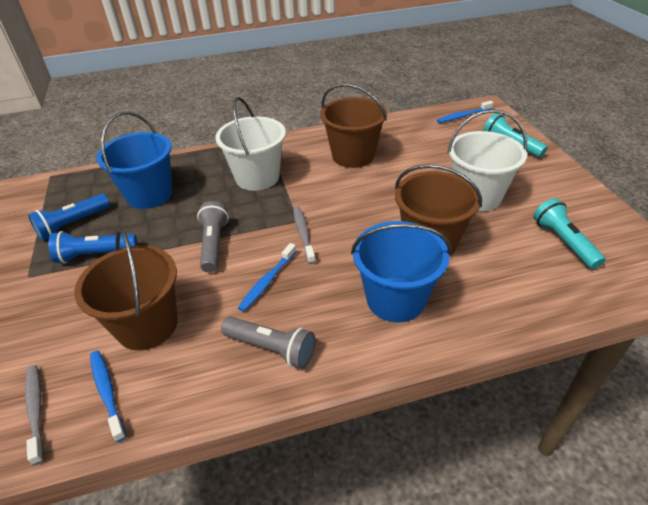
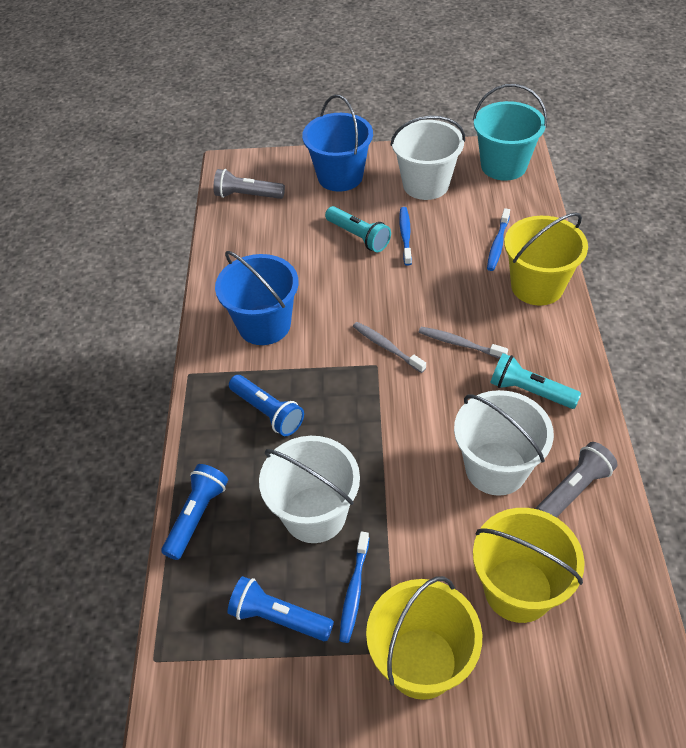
blue flashlight: 2 -> 3
brown bucket: 3 -> 0
turquoise bucket: 0 -> 1
white bucket: 2 -> 3
yellow bucket: 0 -> 3

